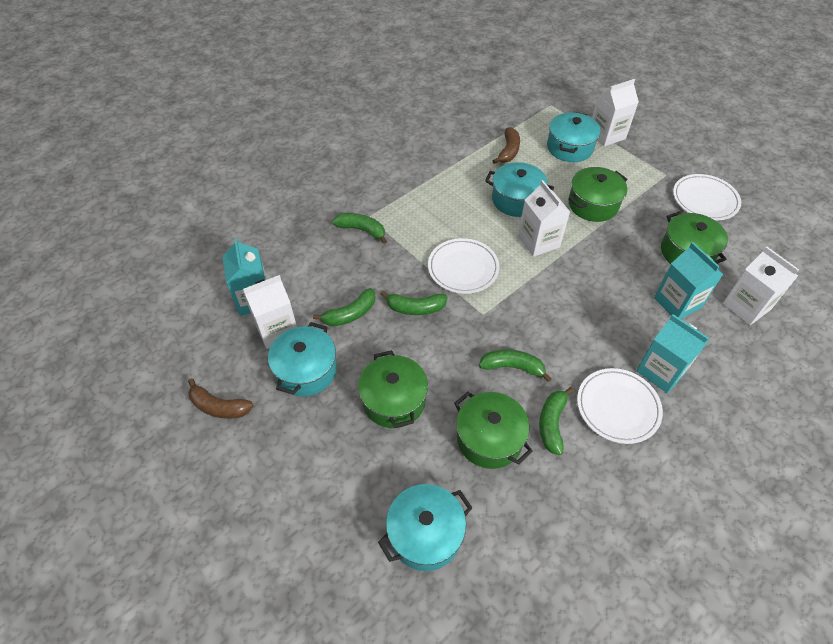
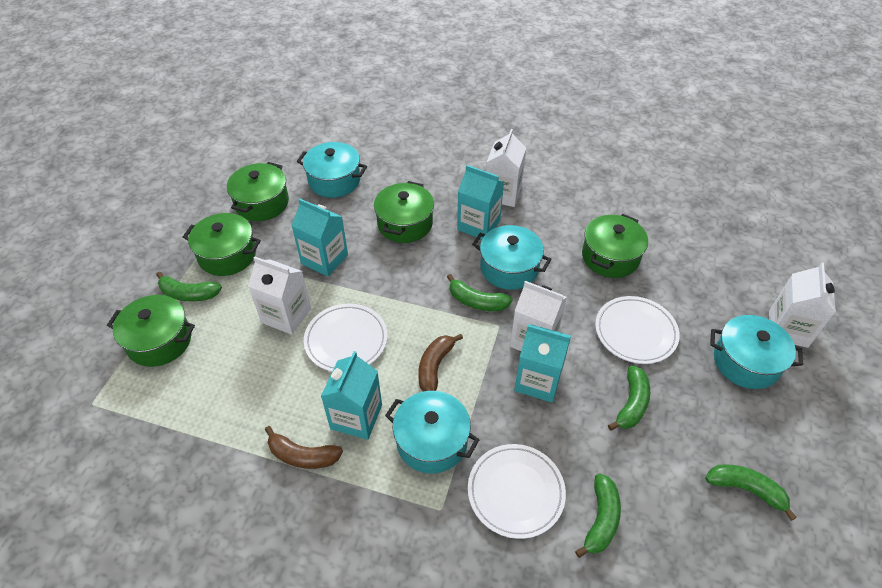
green pot: 4 -> 5
turquoise carton: 3 -> 4

